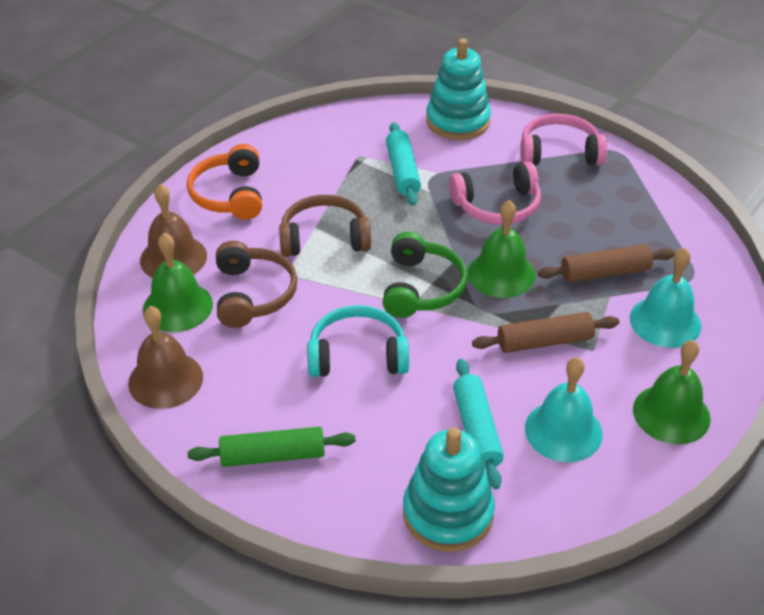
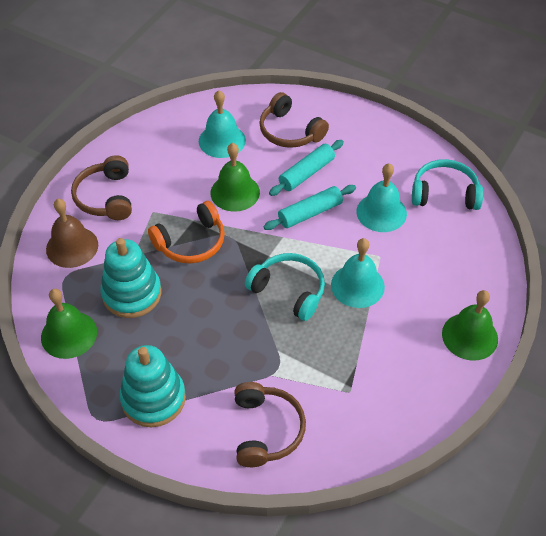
brown bell: 2 -> 1
brown headphones: 2 -> 3
brown rolling pin: 2 -> 0
green headphones: 1 -> 0
green rolling pin: 1 -> 0
pink headphones: 2 -> 0
turquoise bell: 2 -> 3
turquoise headphones: 1 -> 2

